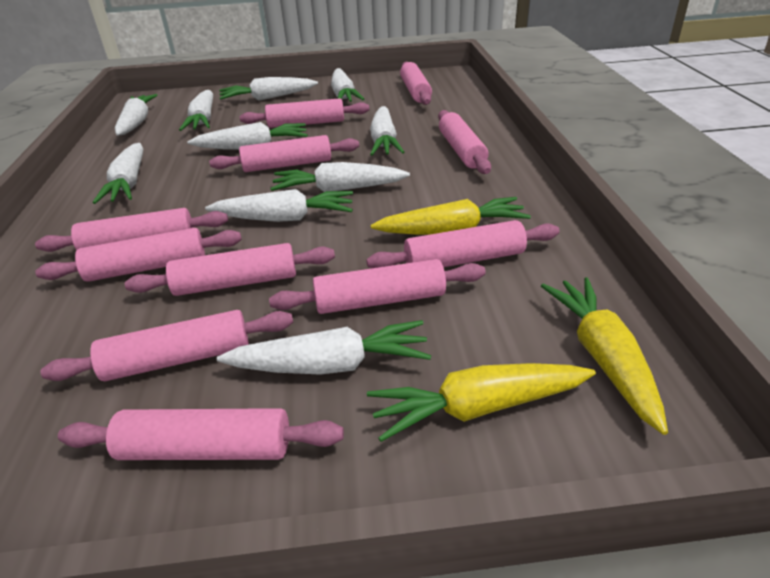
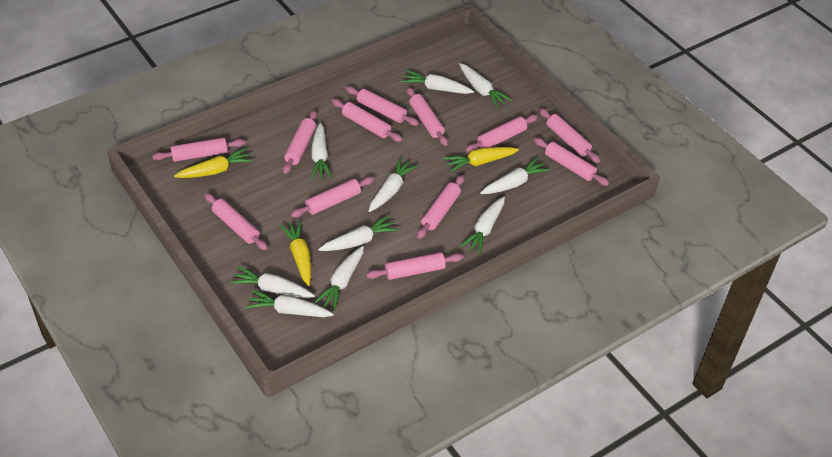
pink rolling pin: 11 -> 12

